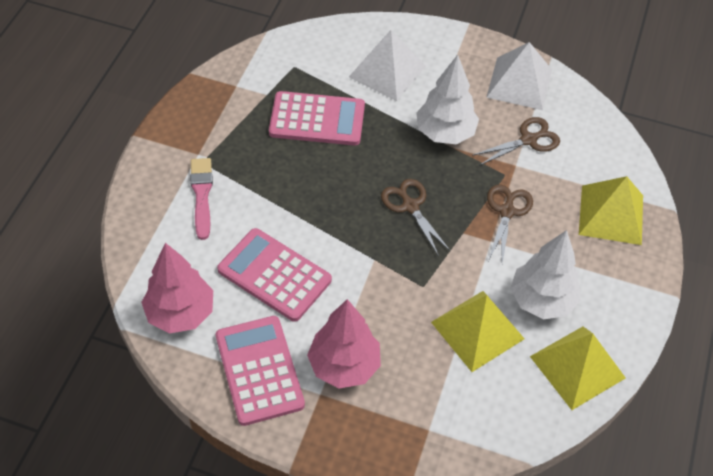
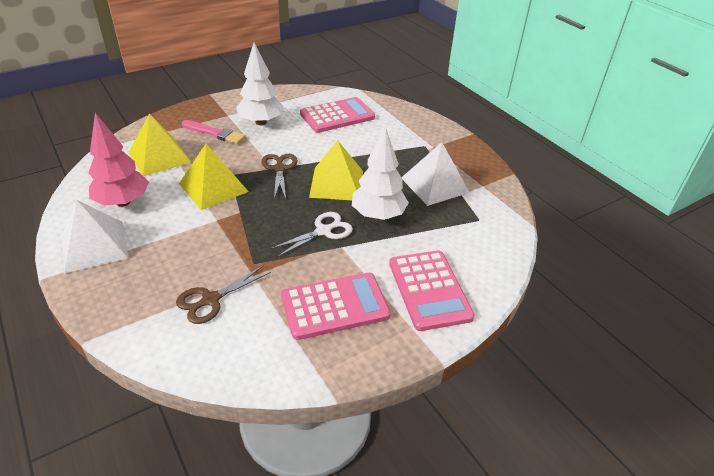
brown scissors: 3 -> 2
pink tree: 2 -> 1
white scissors: 0 -> 1

